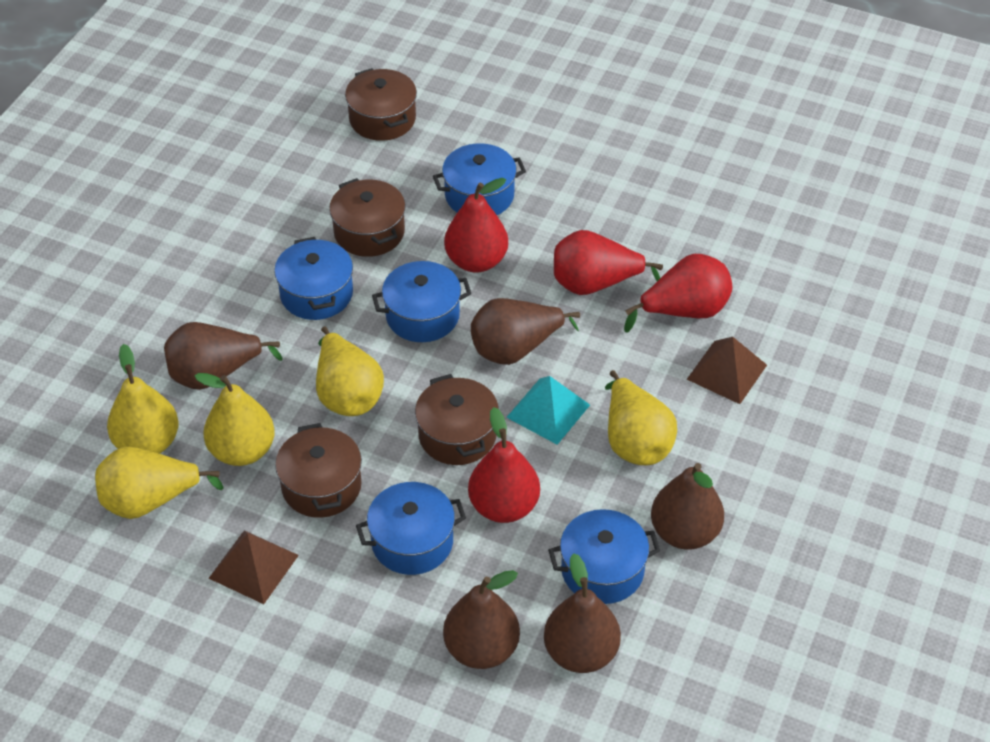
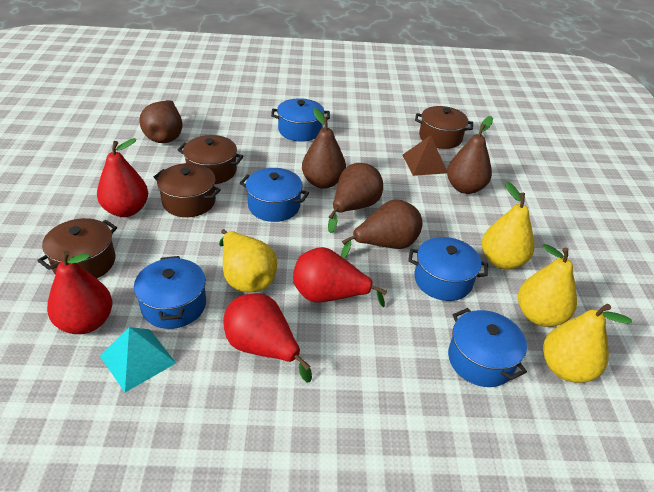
brown pyramid: 2 -> 1
yellow pear: 5 -> 4

